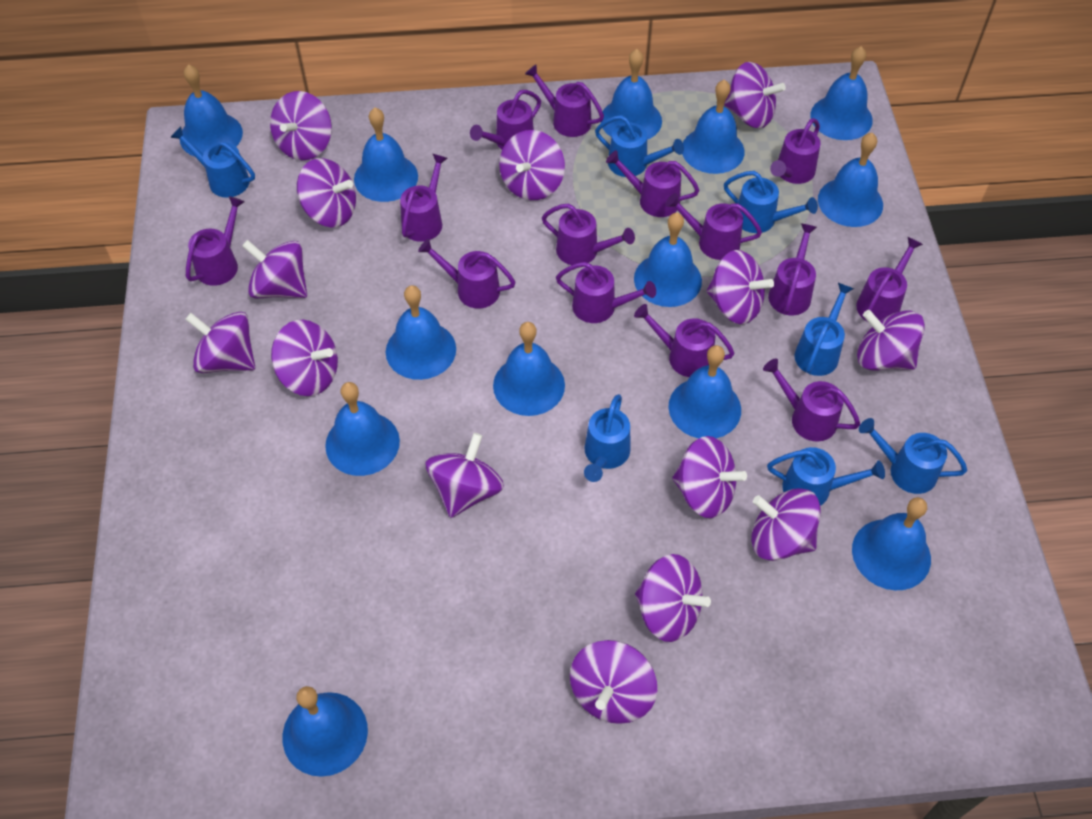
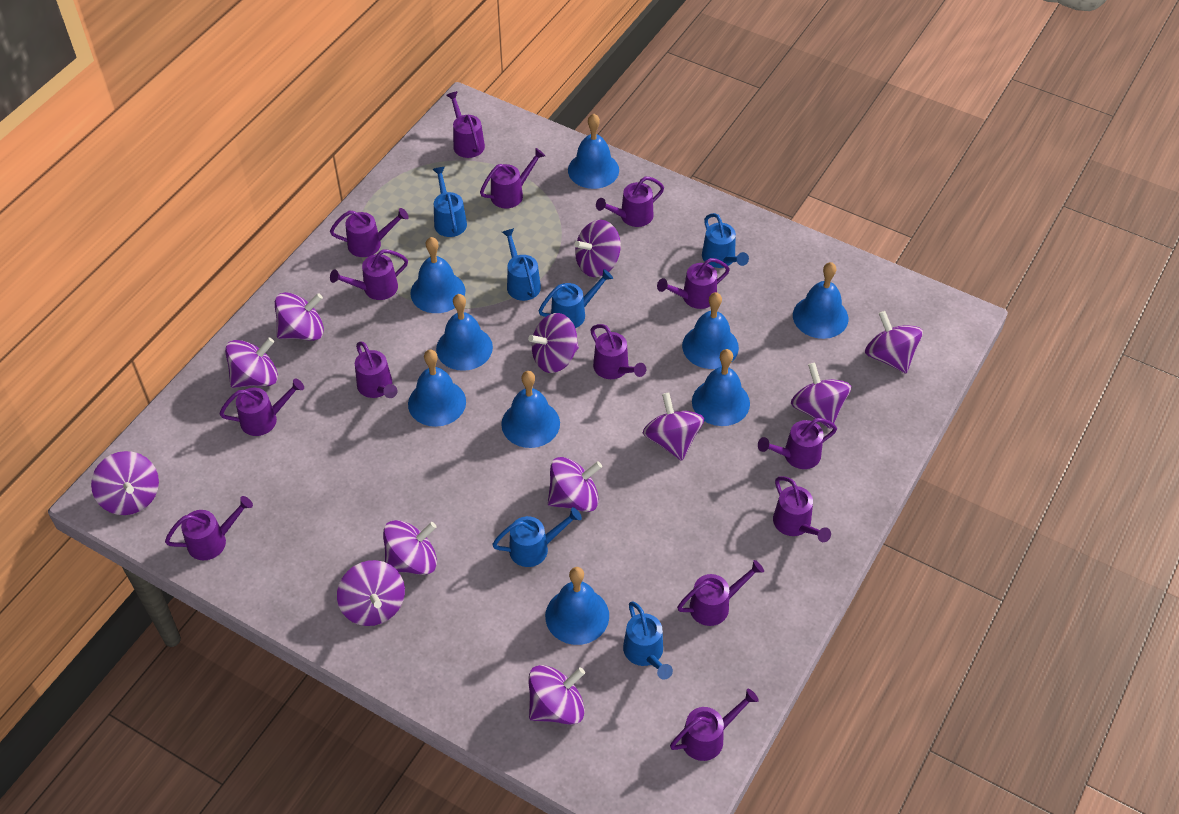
blue bell: 13 -> 9
blue watering can: 7 -> 6
purple spinning top: 14 -> 12

